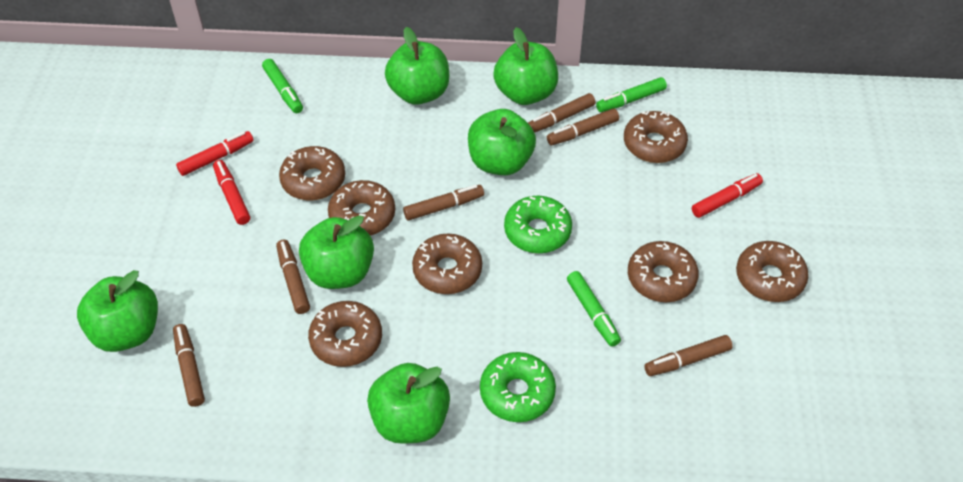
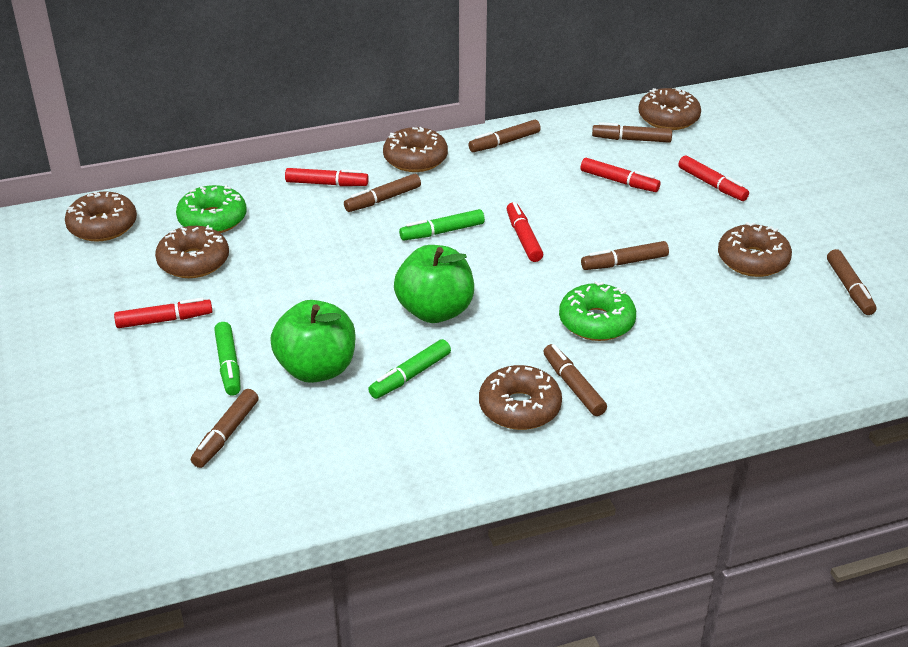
brown donut: 7 -> 6
brown marker: 6 -> 7
green apple: 6 -> 2
red marker: 3 -> 5

